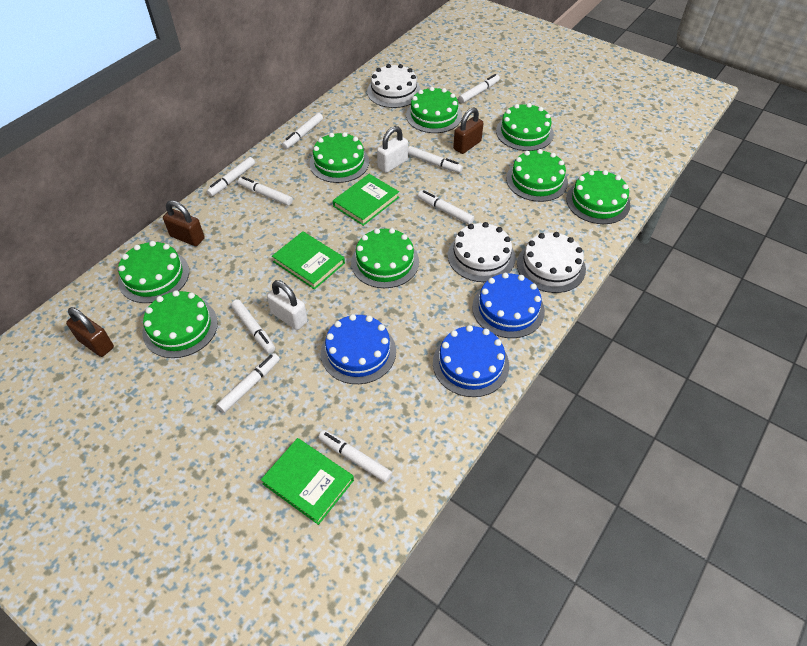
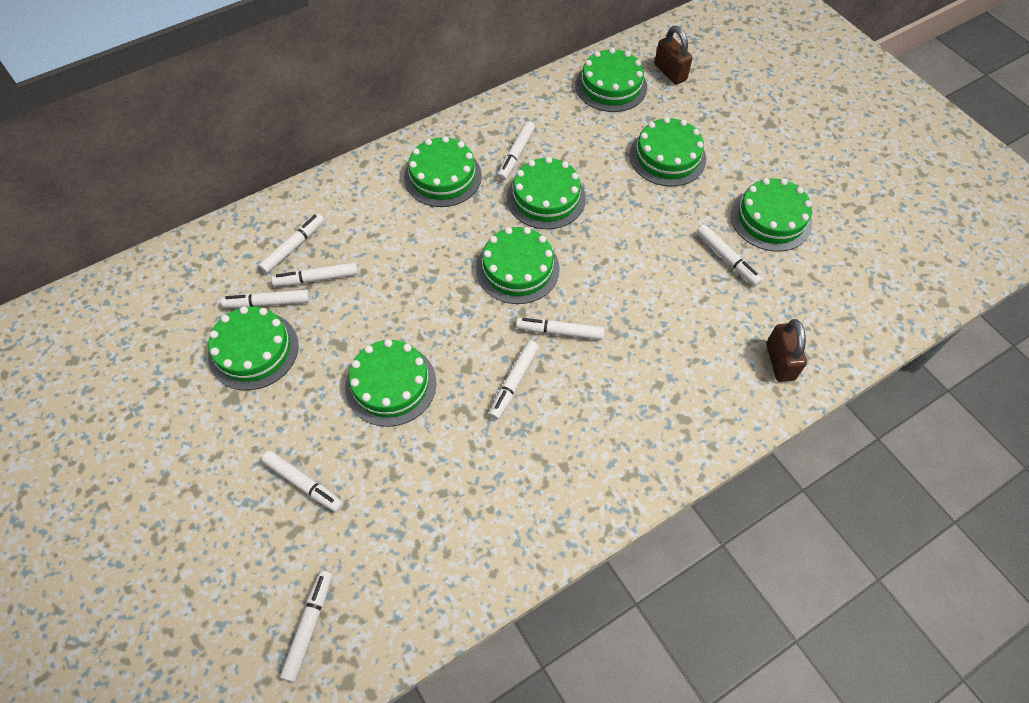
blue cake: 3 -> 0
brown padlock: 3 -> 2
green book: 3 -> 0
white cake: 3 -> 0
white padlock: 2 -> 0

